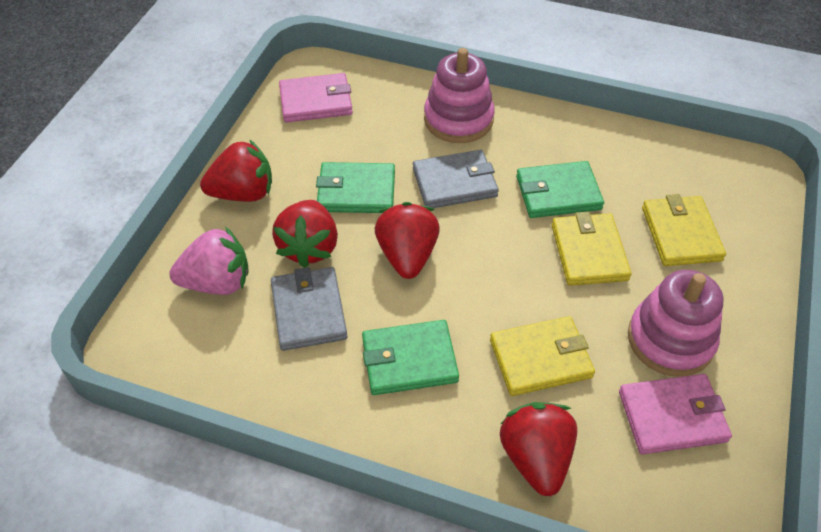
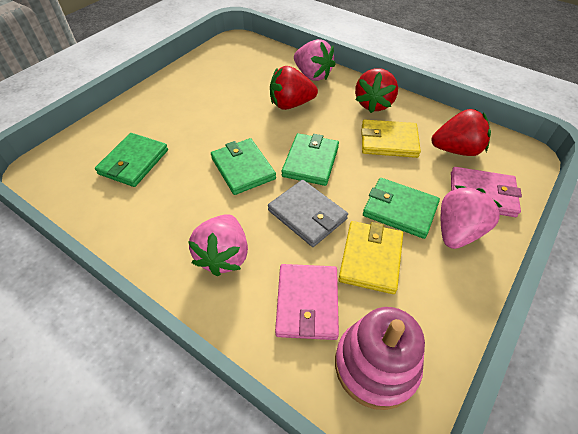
green wallet: 3 -> 4
grey wallet: 2 -> 1
pink stacking toy: 2 -> 1
pink strawberry: 1 -> 3
red strawberry: 4 -> 3
yellow wallet: 3 -> 2

